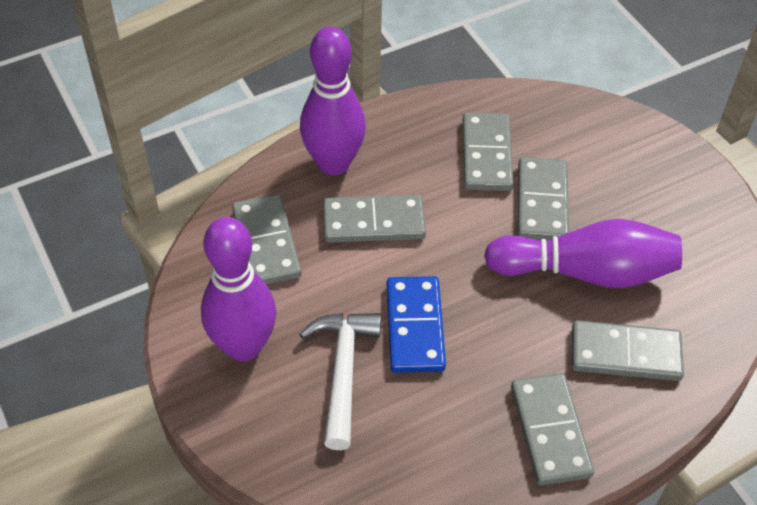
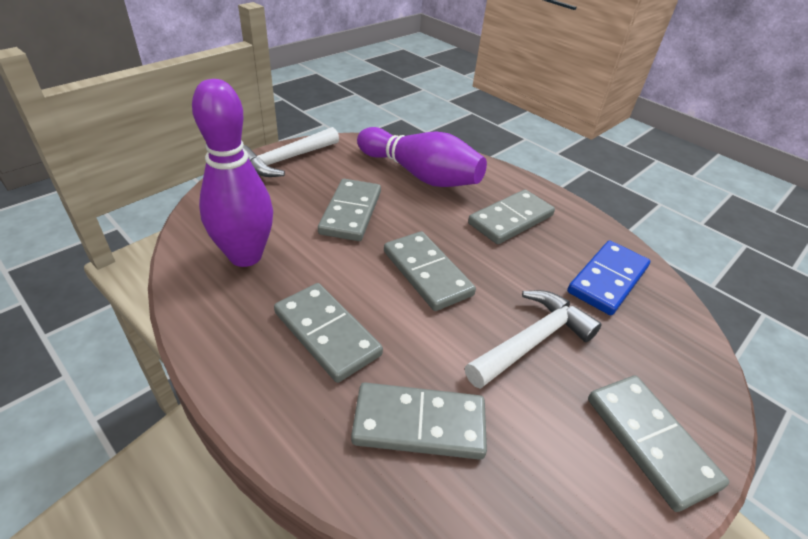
purple bowling pin: 3 -> 2
white hammer: 1 -> 2

